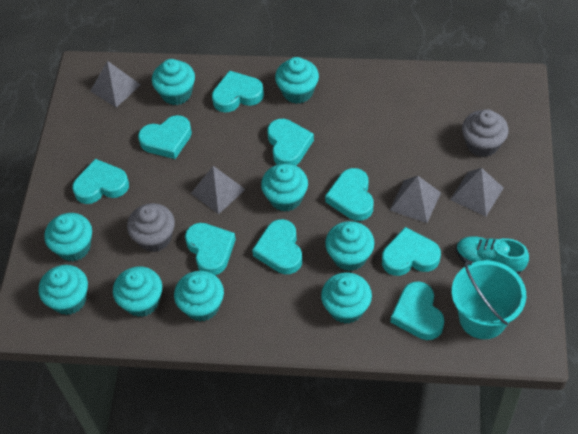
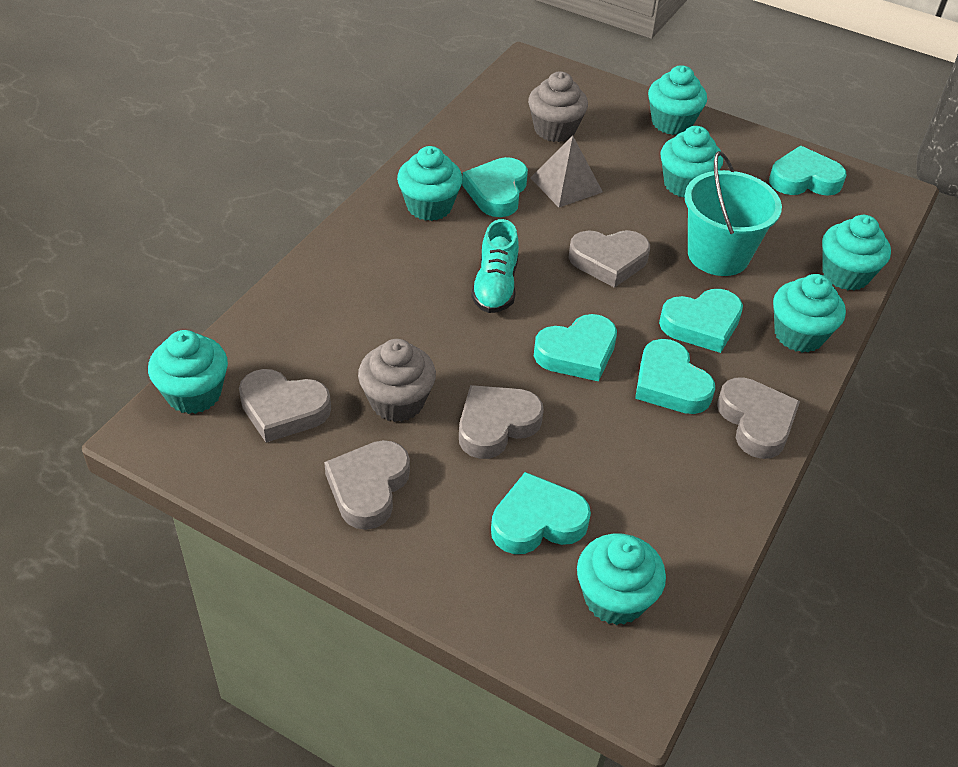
grey heart: 0 -> 5
grey pyramid: 4 -> 1
turquoise cupcake: 9 -> 7
turquoise heart: 9 -> 6

